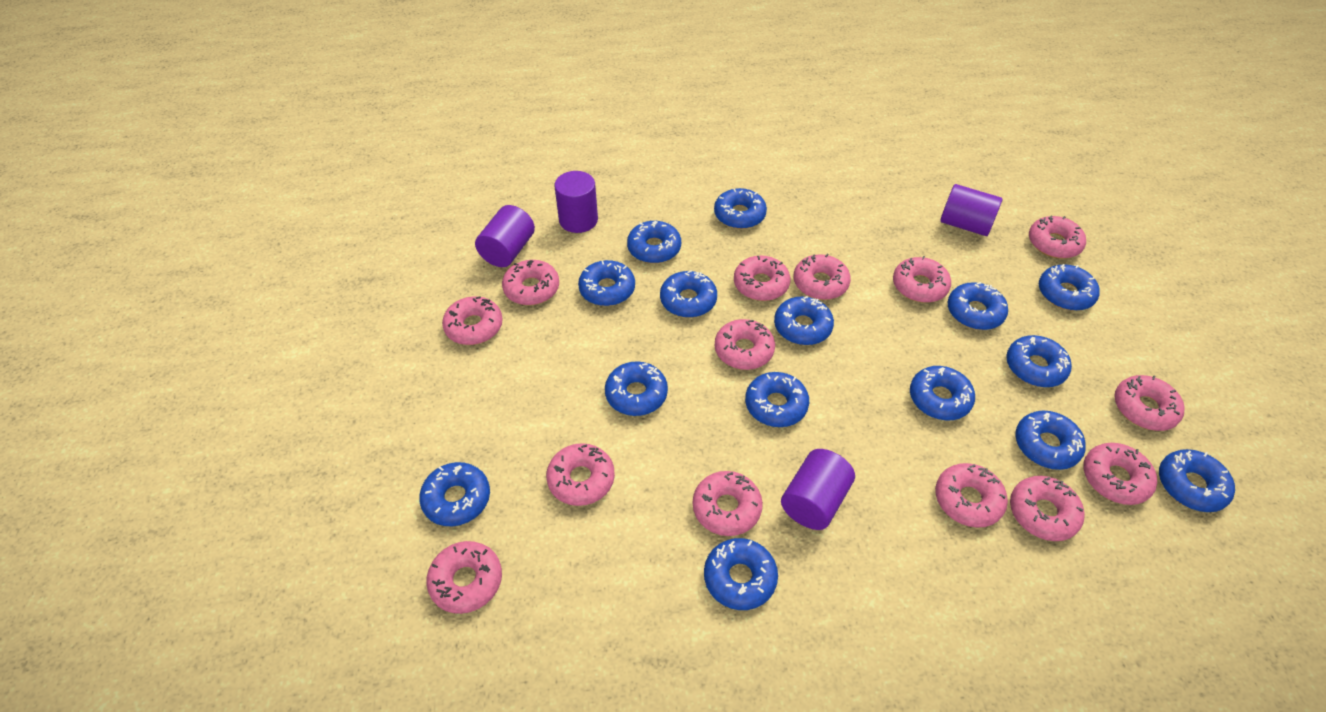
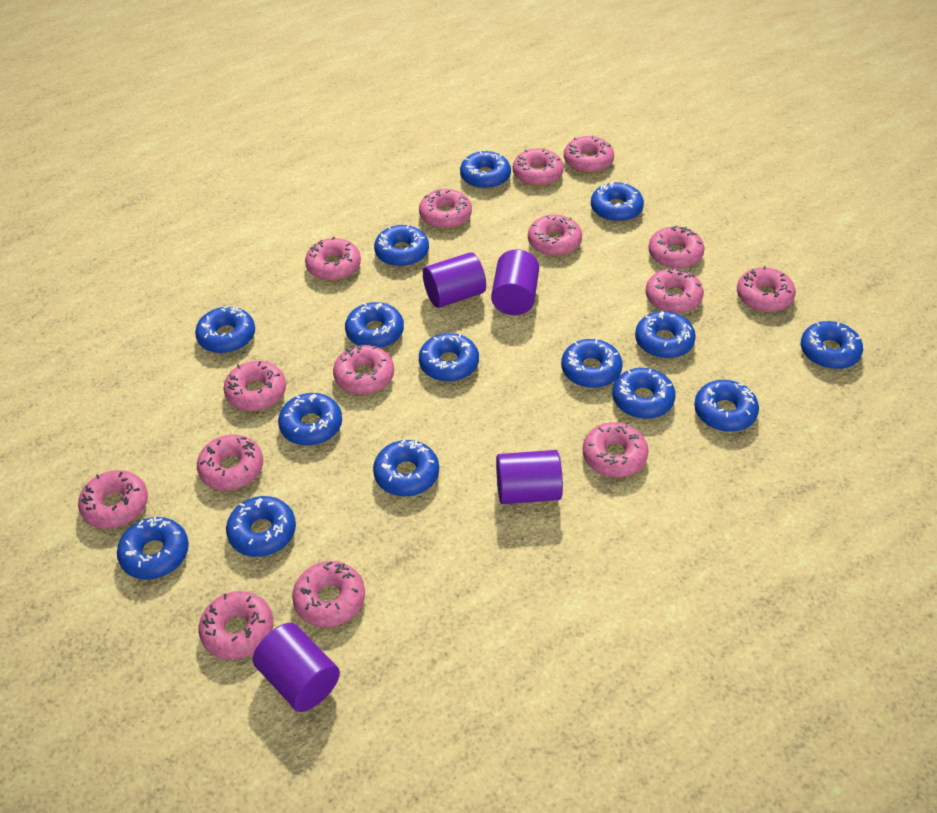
pink donut: 14 -> 15

